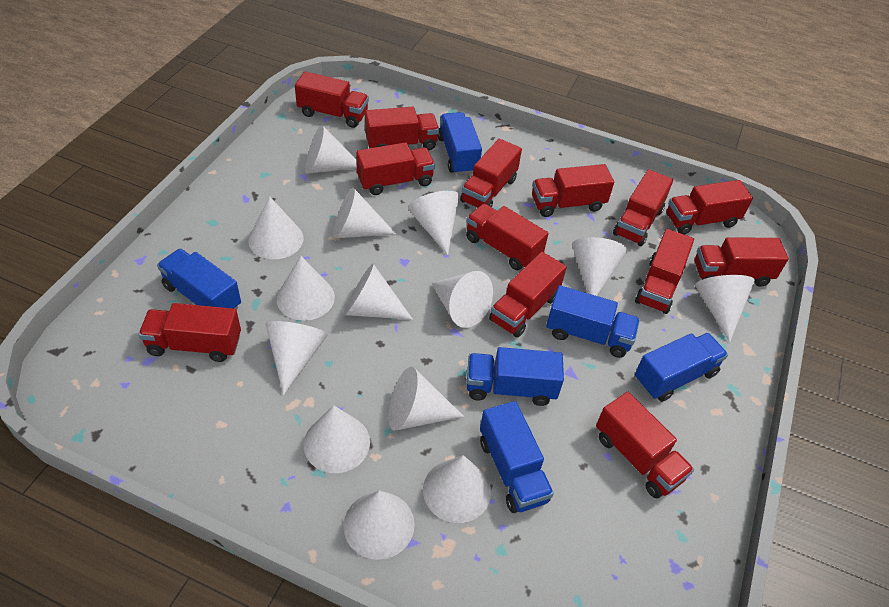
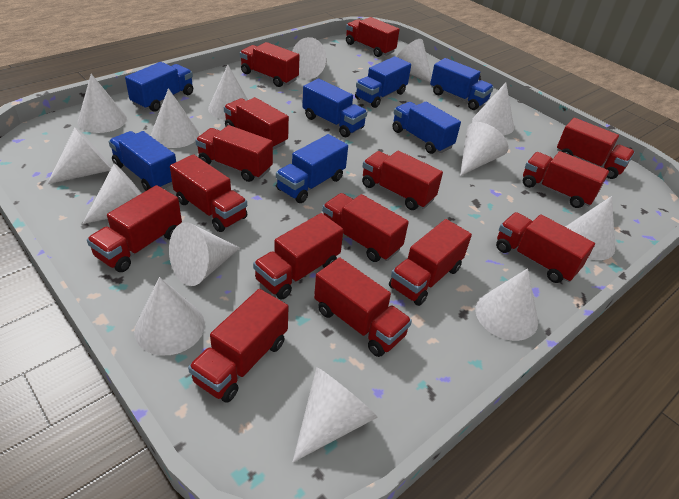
blue truck: 6 -> 7
red truck: 13 -> 15

